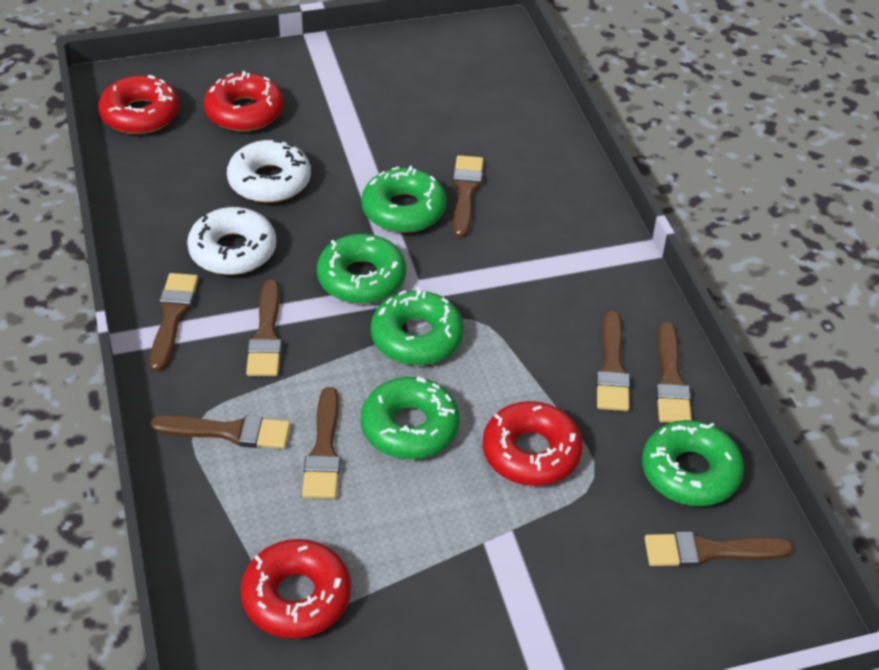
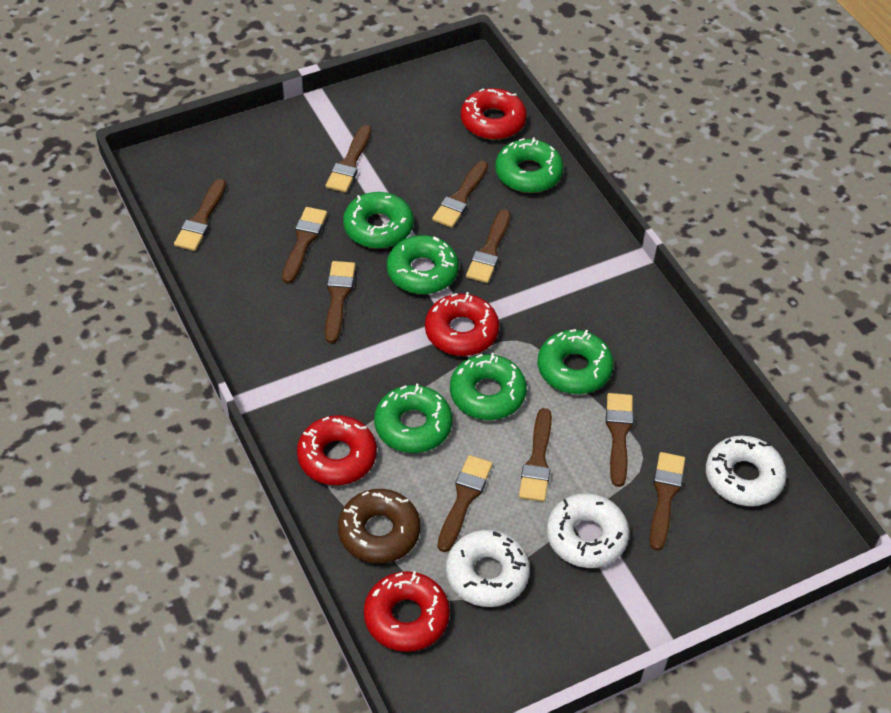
brown brush: 8 -> 10
brown donut: 0 -> 1
green donut: 5 -> 6
white donut: 2 -> 3

